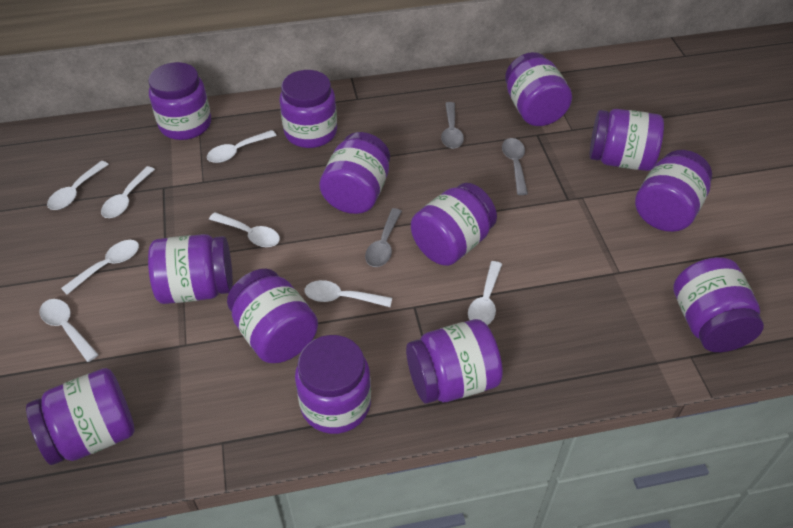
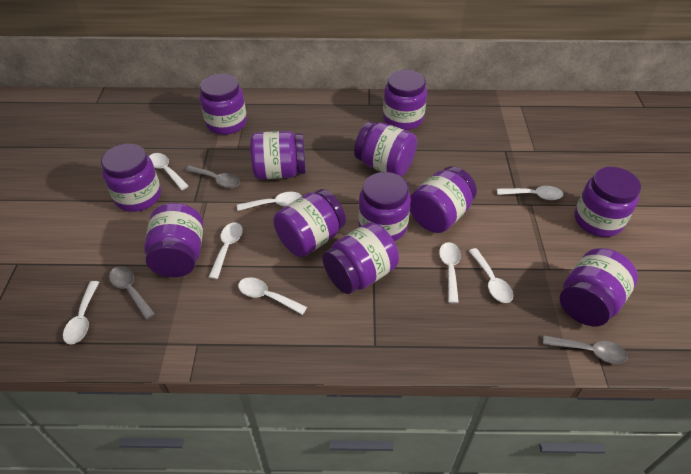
purple jar: 13 -> 12

